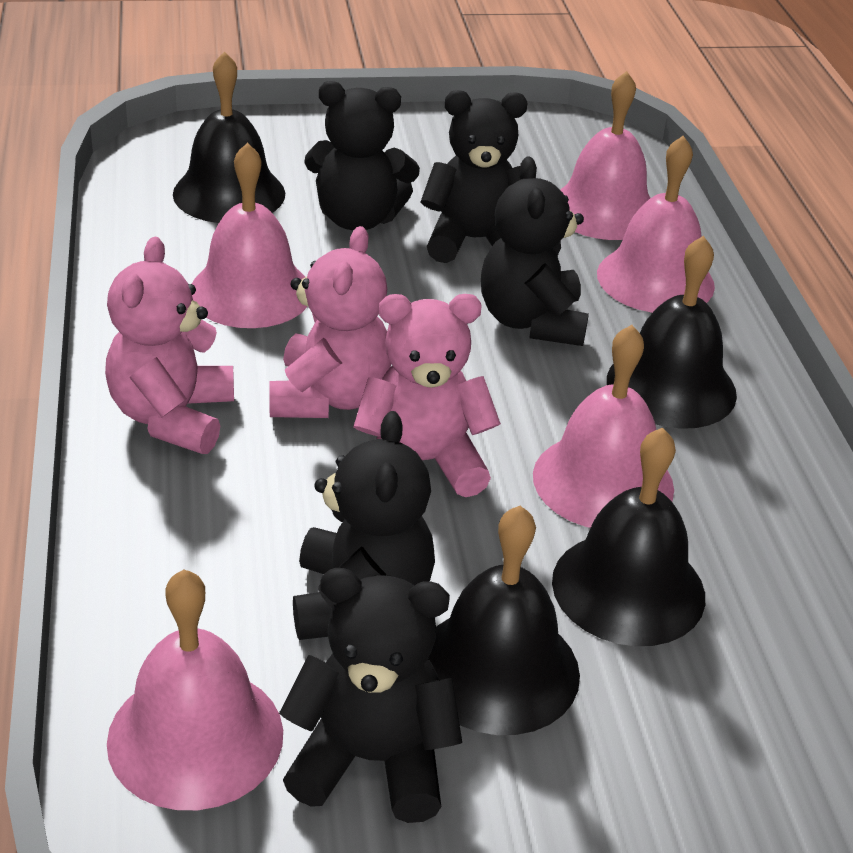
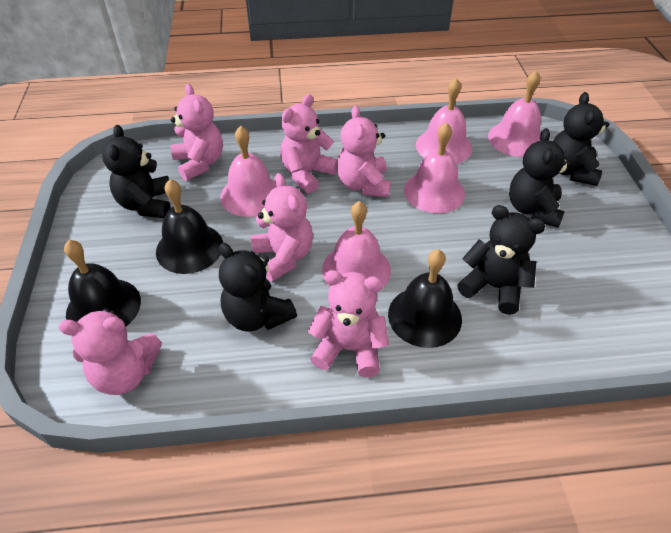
black bell: 4 -> 3
pink teddy bear: 3 -> 6

